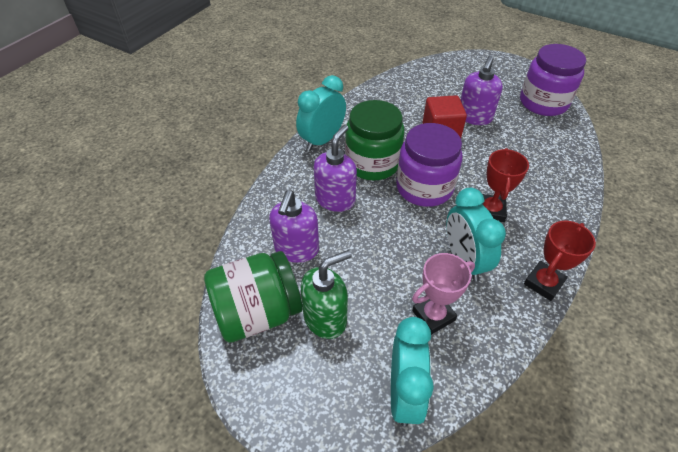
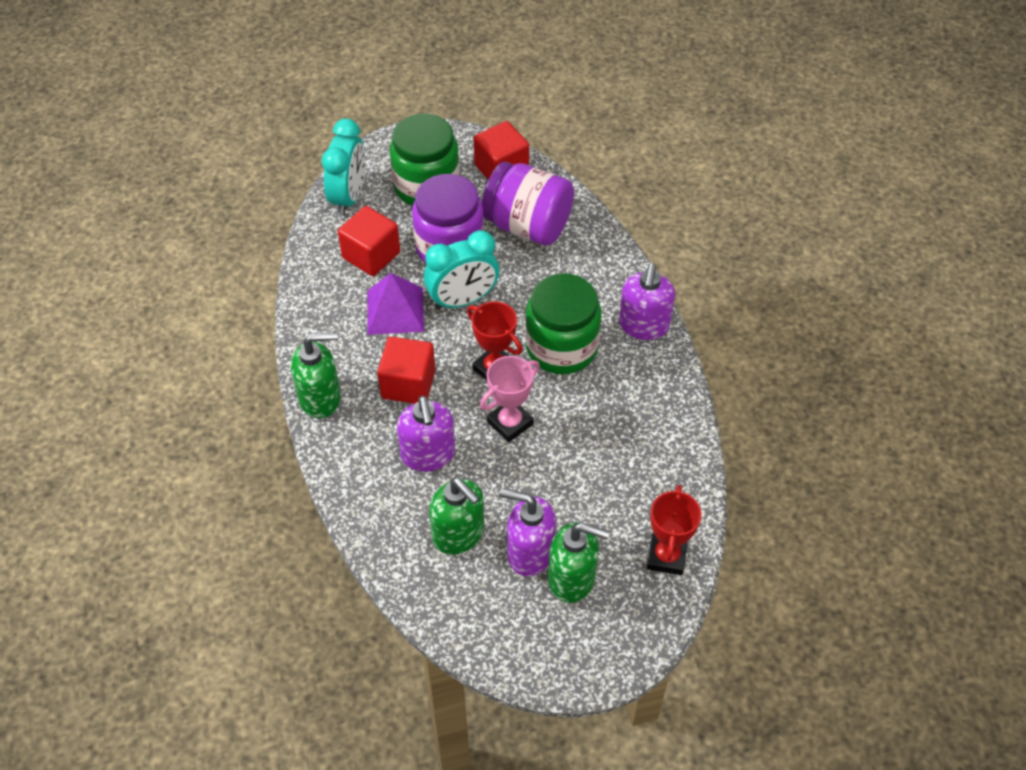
green soap dispenser: 1 -> 3
purple pyramid: 0 -> 1
red cube: 1 -> 3
turquoise clock: 3 -> 2

